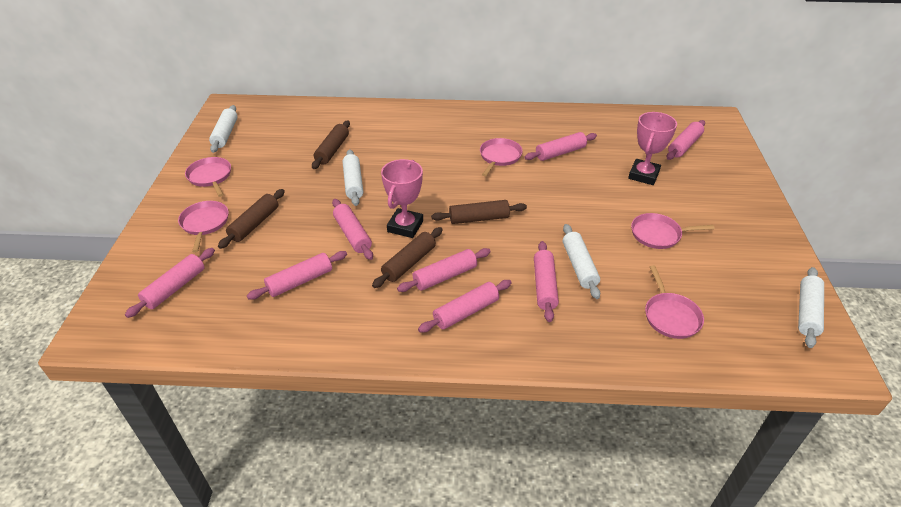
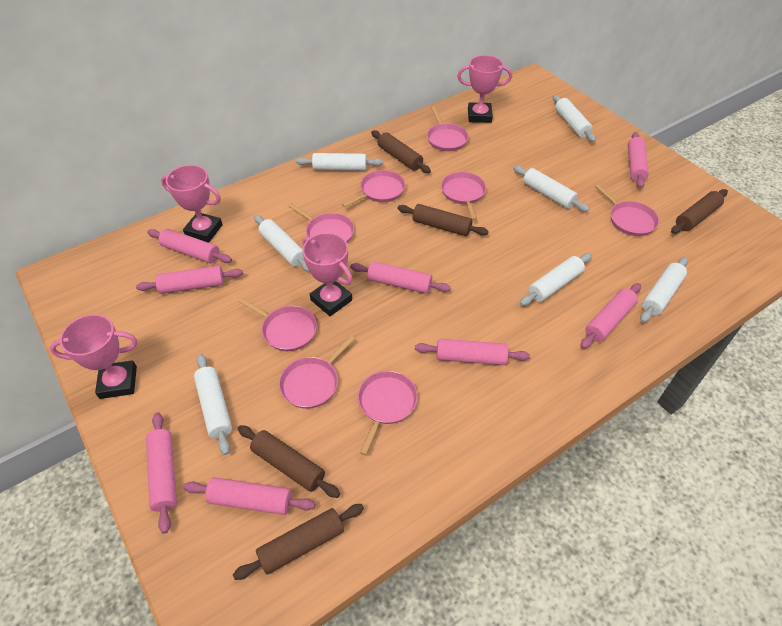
brown rolling pin: 4 -> 5
pink pan: 5 -> 8
pink trophy: 2 -> 4
white rolling pin: 4 -> 7

